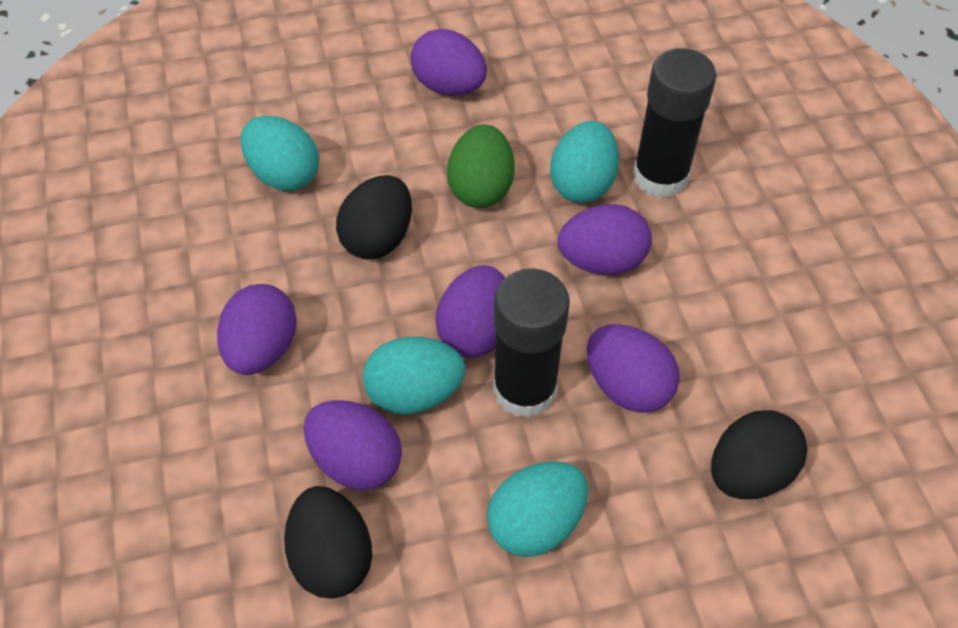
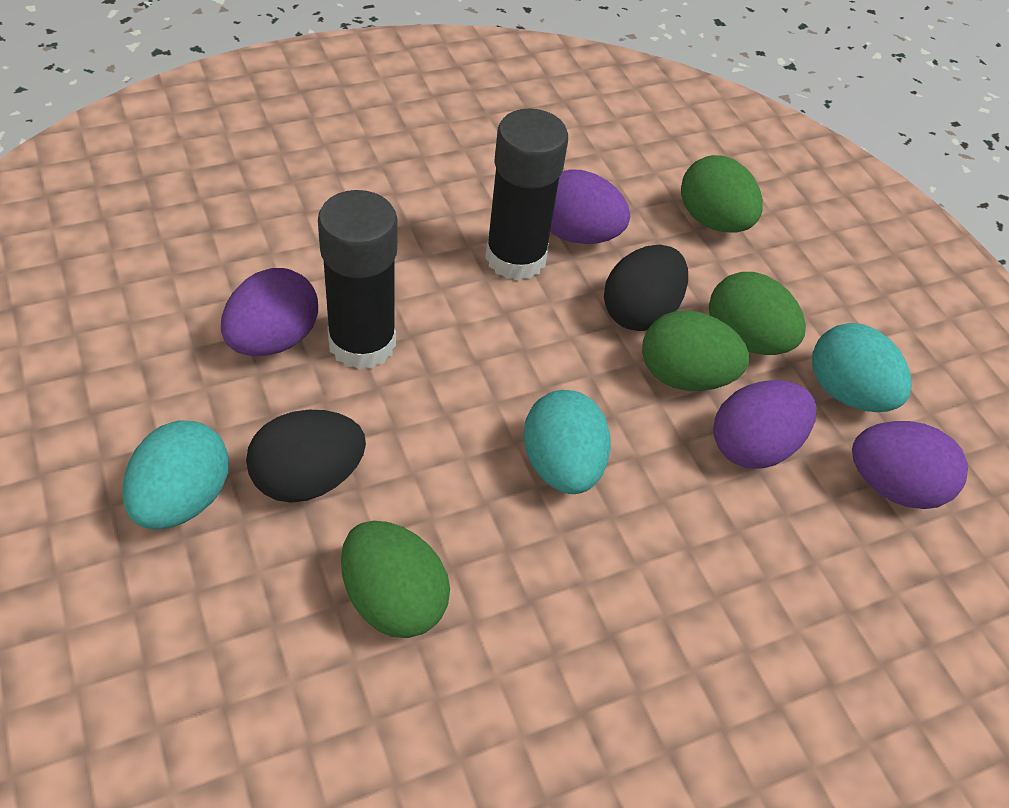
black egg: 3 -> 2
green egg: 1 -> 4
purple egg: 6 -> 4
turquoise egg: 4 -> 3

